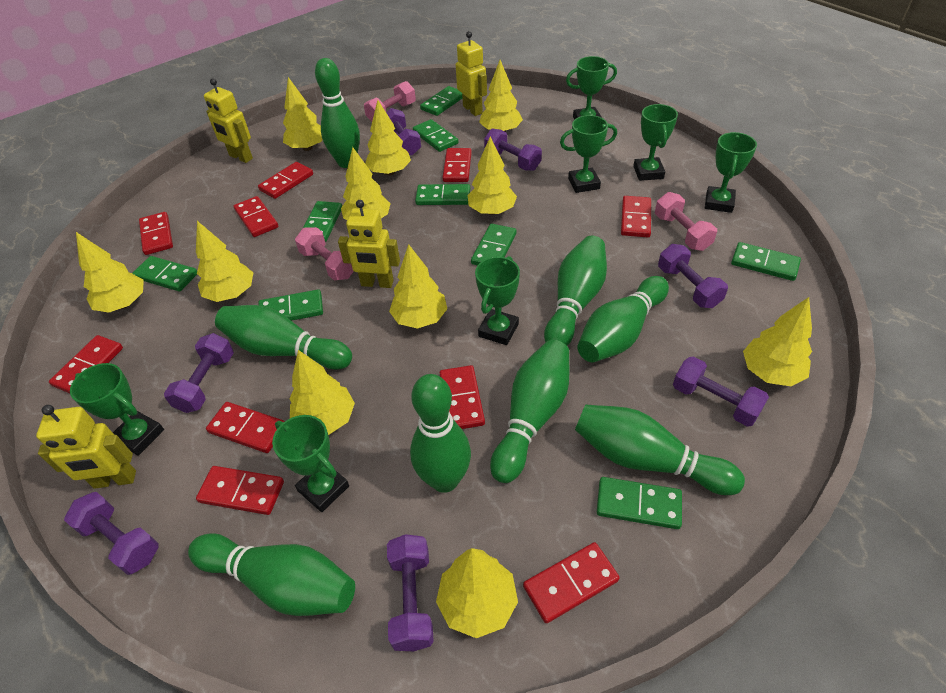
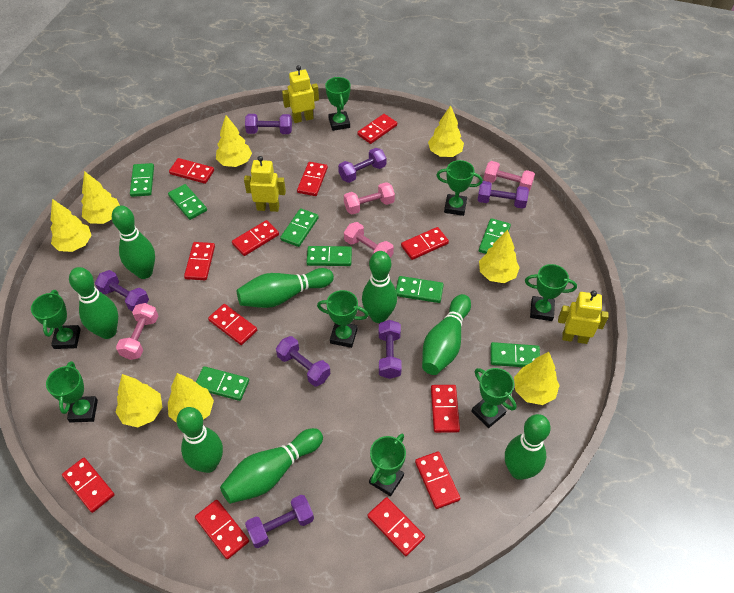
green domino: 9 -> 8
green trophy: 7 -> 8
pink dumbbell: 3 -> 4
red domino: 10 -> 12
yellow robot: 4 -> 3
yellow tree: 11 -> 8

